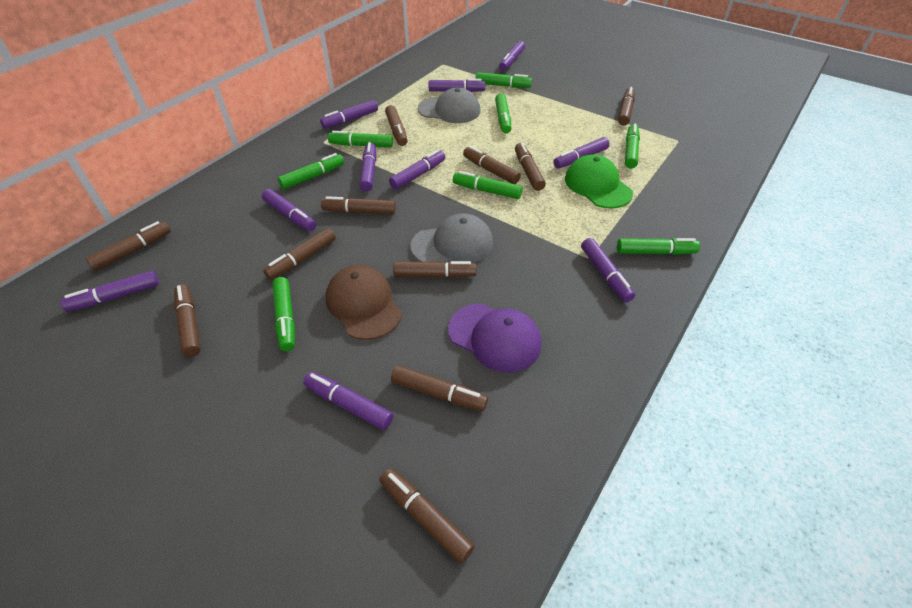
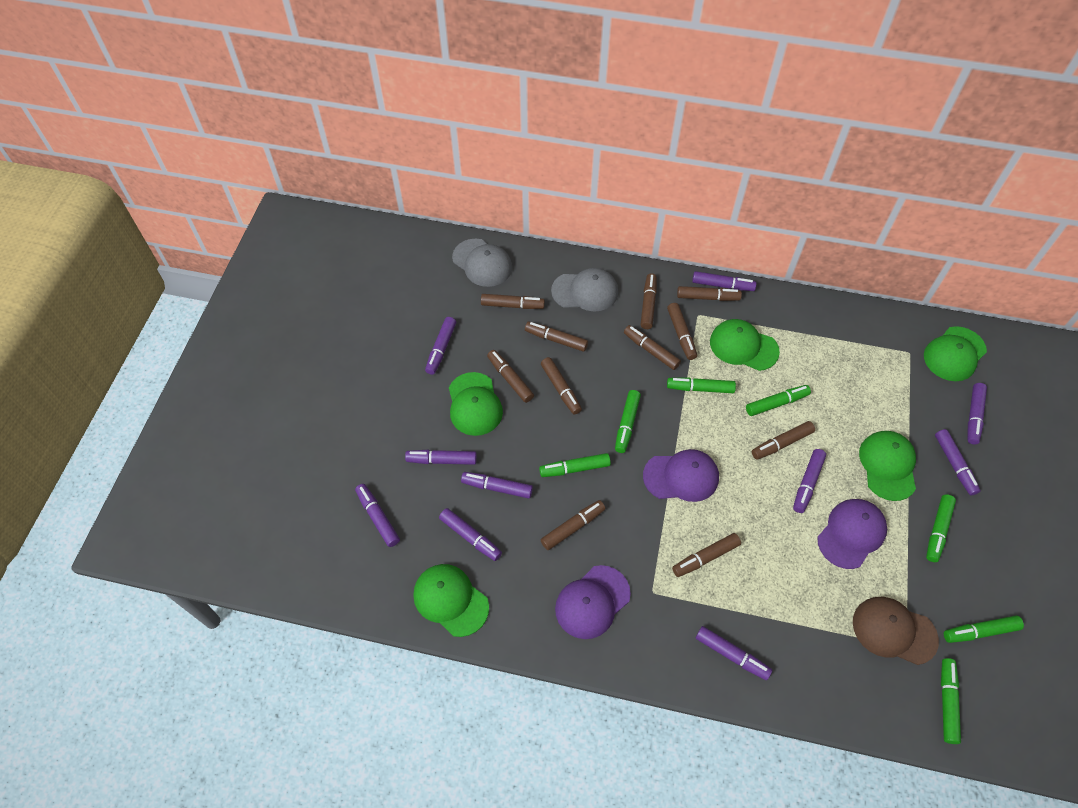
green cap: 1 -> 5
green marker: 8 -> 7
purple cap: 1 -> 3

